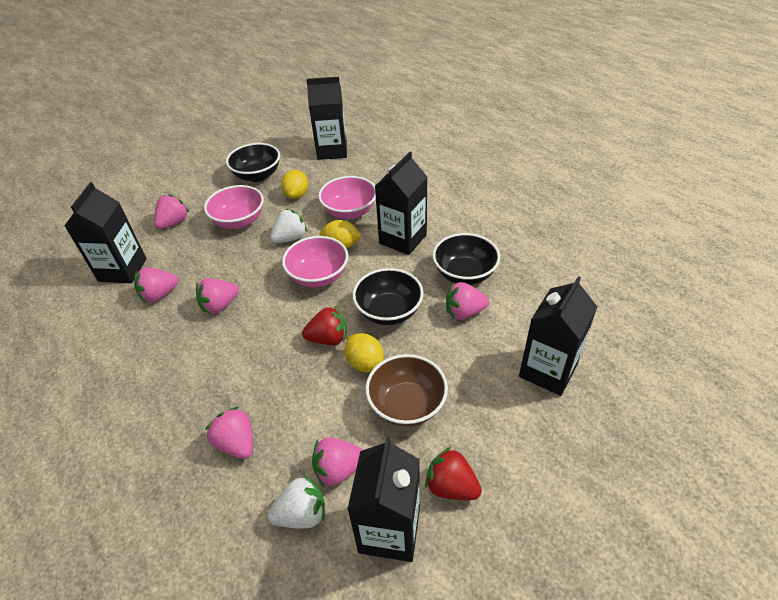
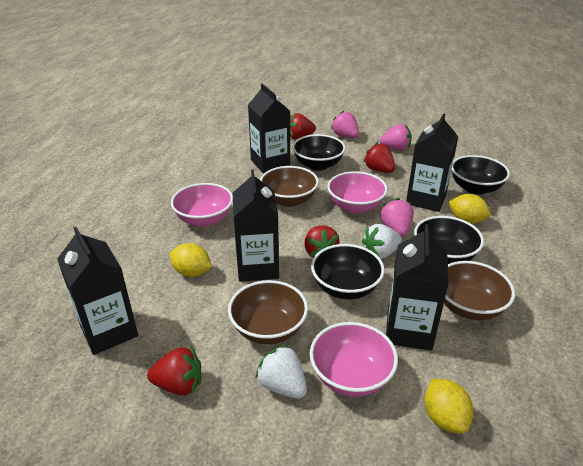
black bowl: 3 -> 4
brown bowl: 1 -> 3
pink strawberry: 6 -> 3
red strawberry: 2 -> 4

